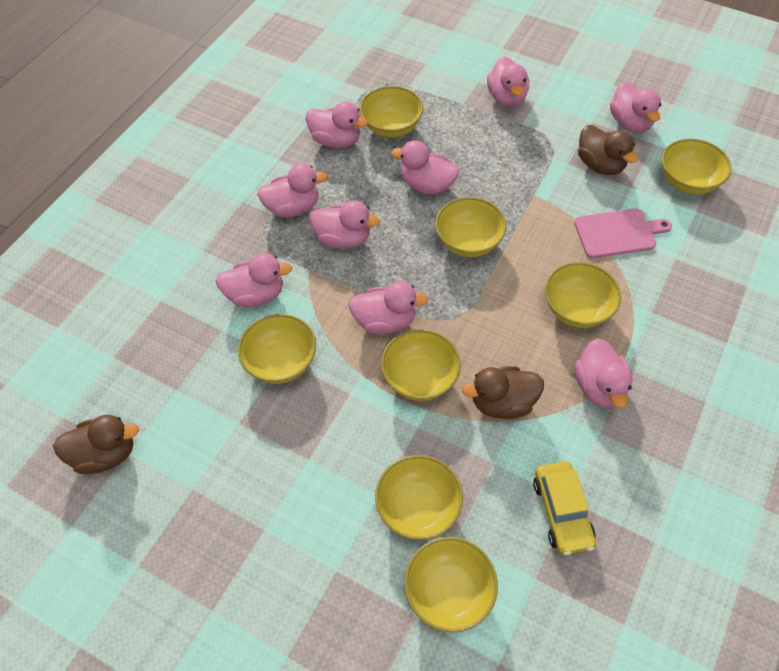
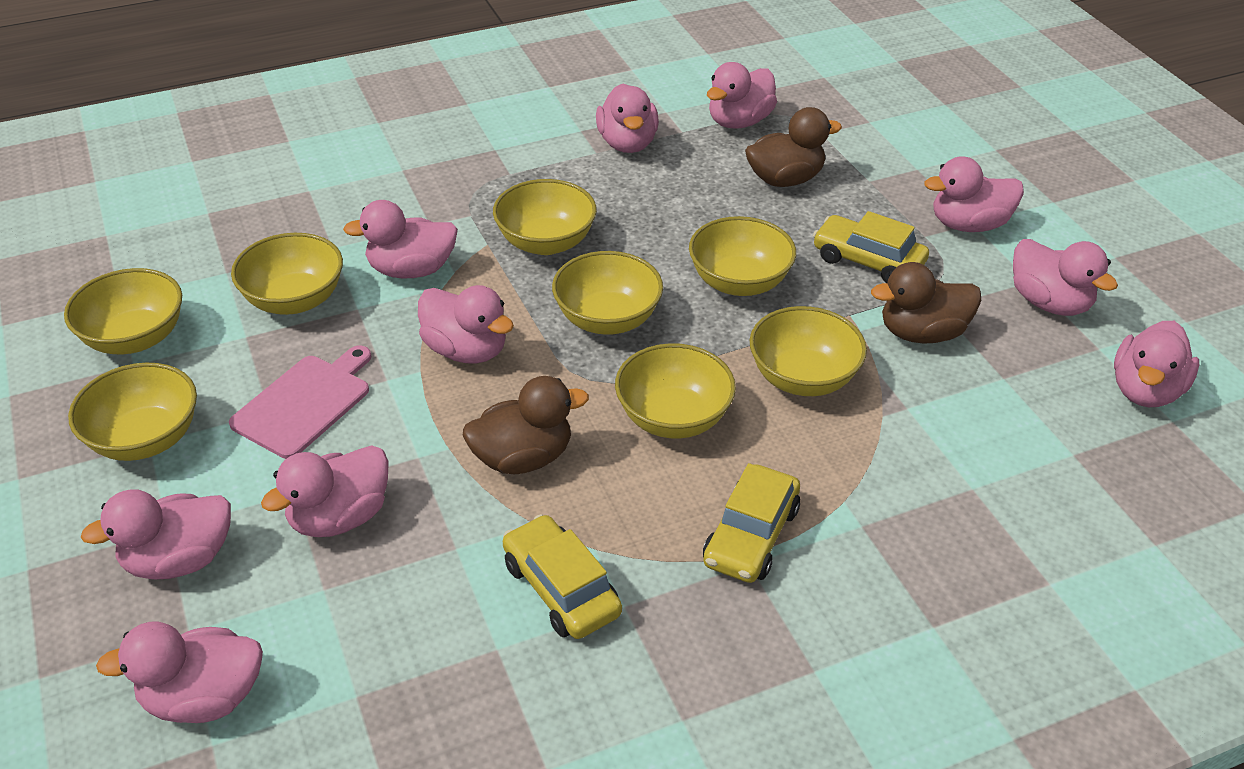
pink duck: 9 -> 10
yellow car: 1 -> 3

